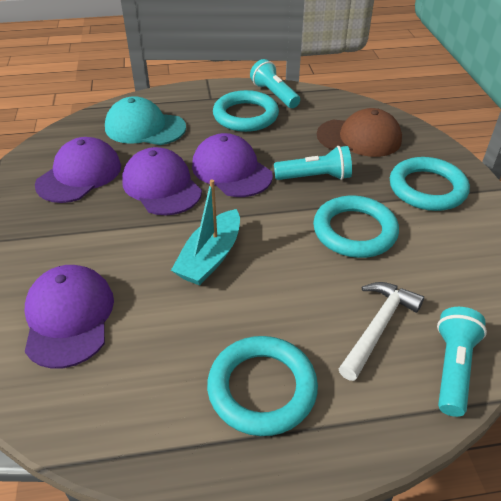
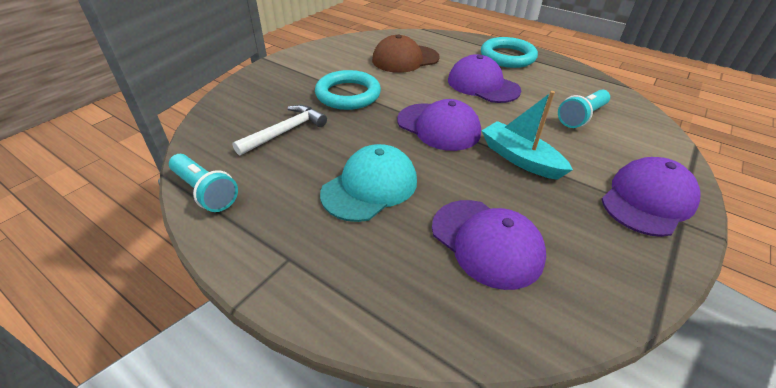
turquoise flashlight: 3 -> 2
turquoise ring: 4 -> 2

